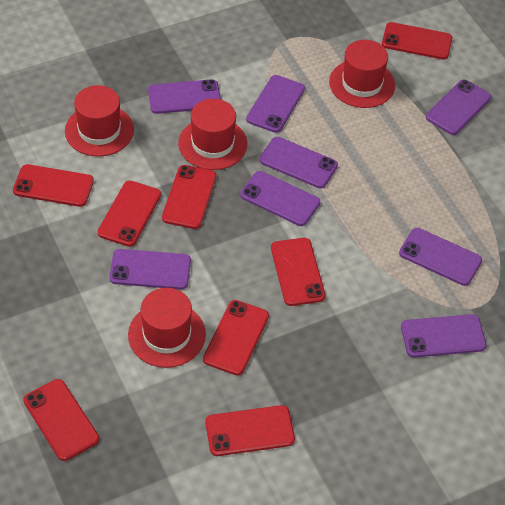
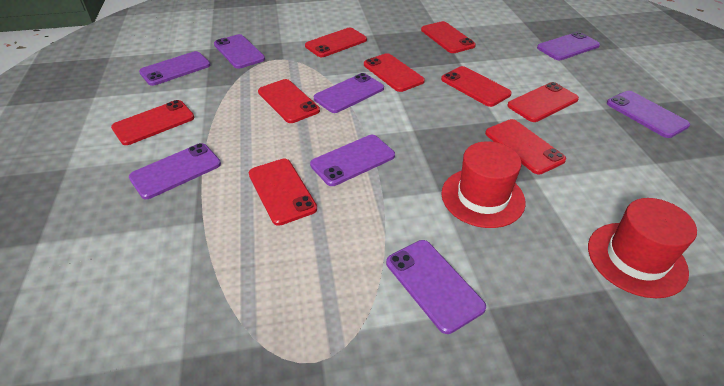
red hat: 4 -> 2
red phone: 8 -> 9

